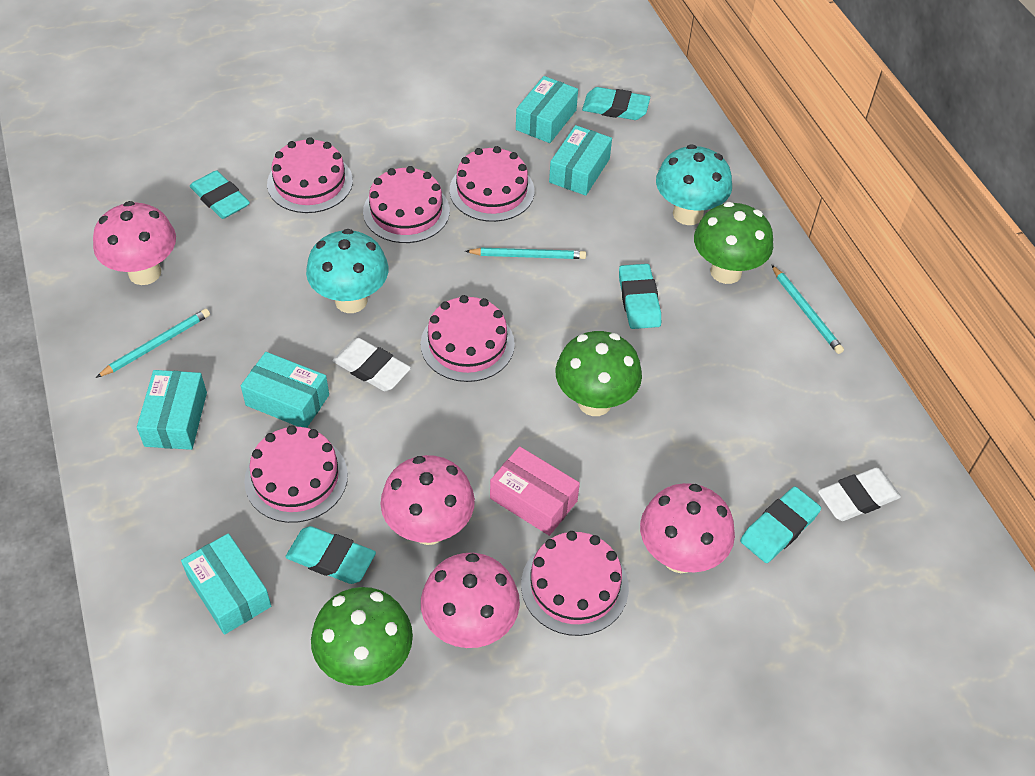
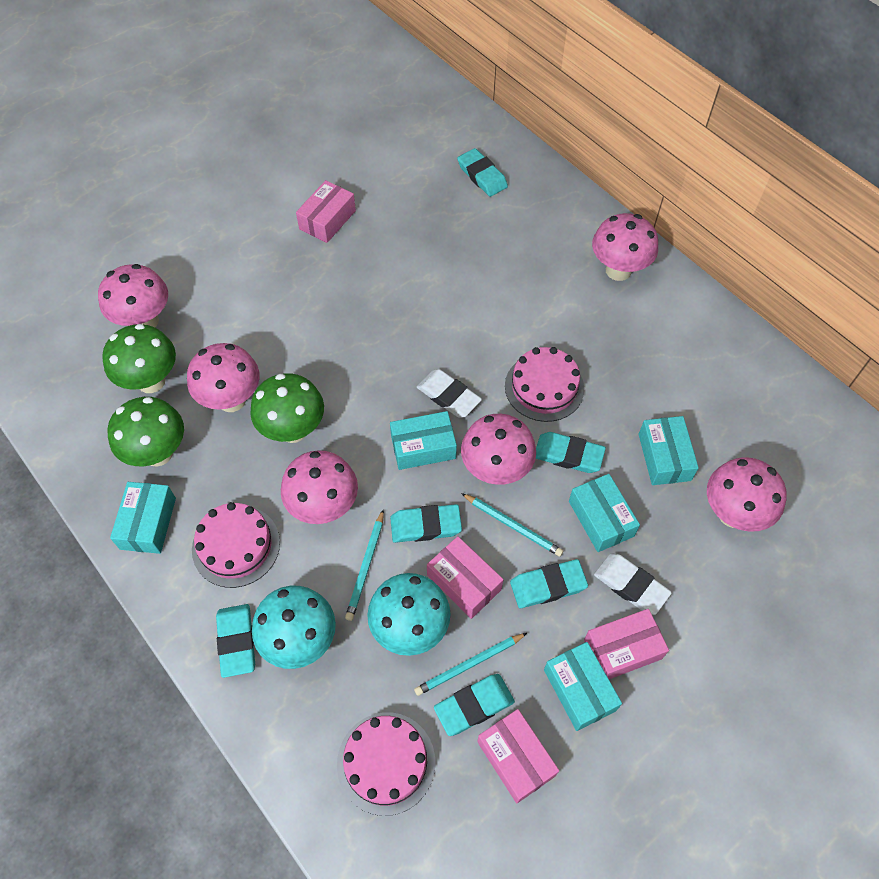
pink box: 1 -> 4
pink cake: 6 -> 3
pink mushroom: 4 -> 6
turquoise eraser: 5 -> 6

